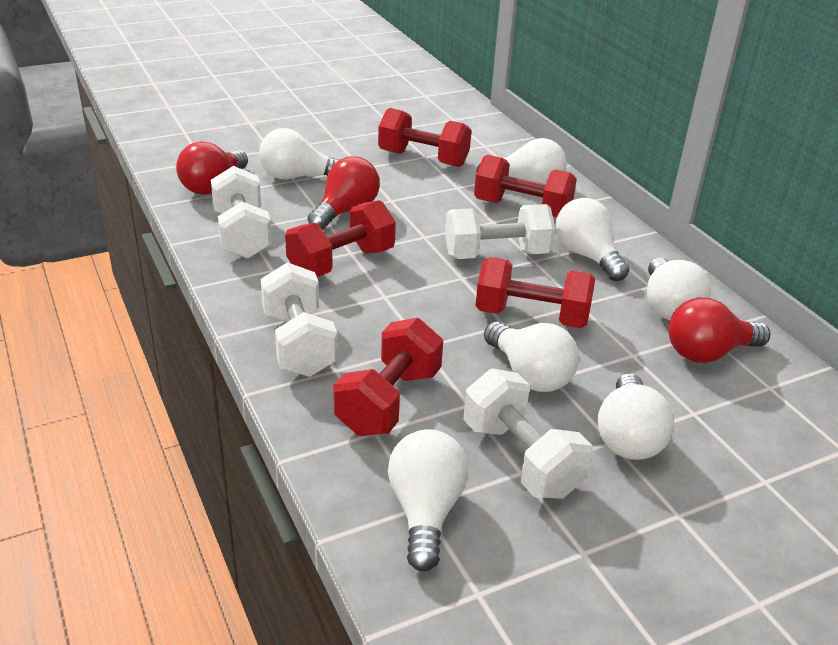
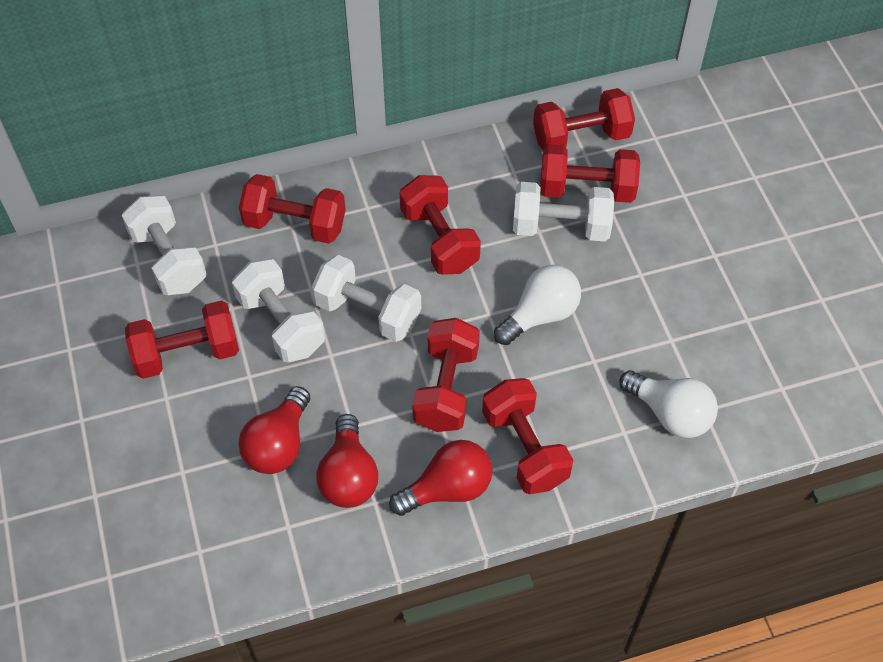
red dumbbell: 5 -> 7
white light bulb: 7 -> 2

